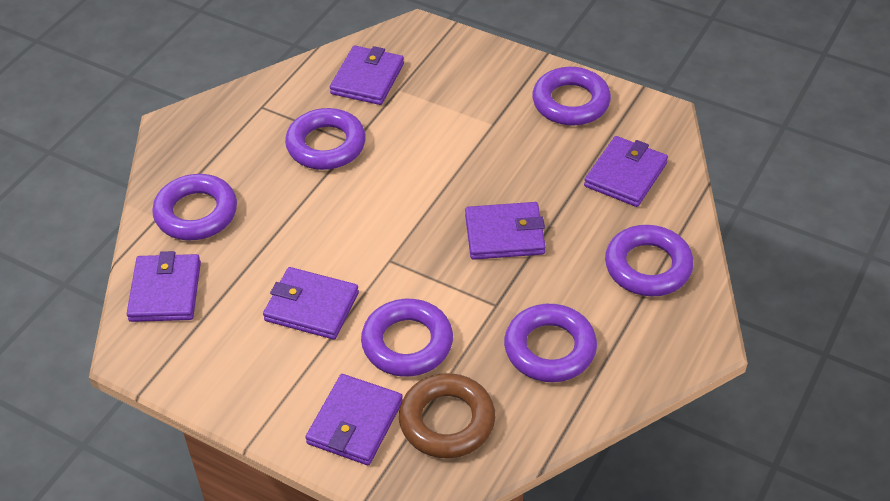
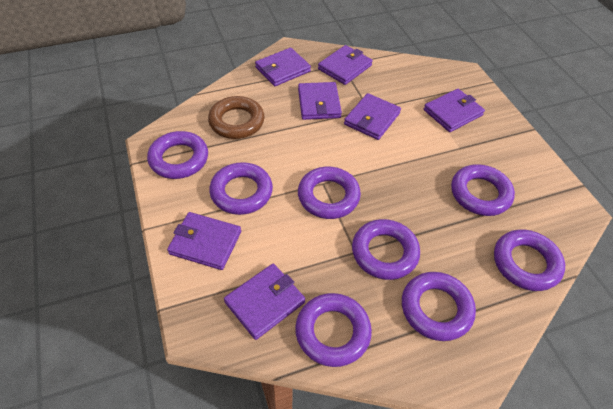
purple ring: 6 -> 8
purple wallet: 6 -> 7

